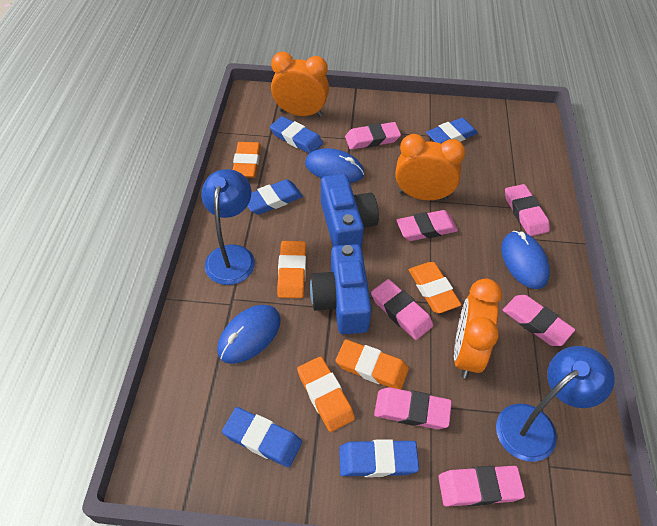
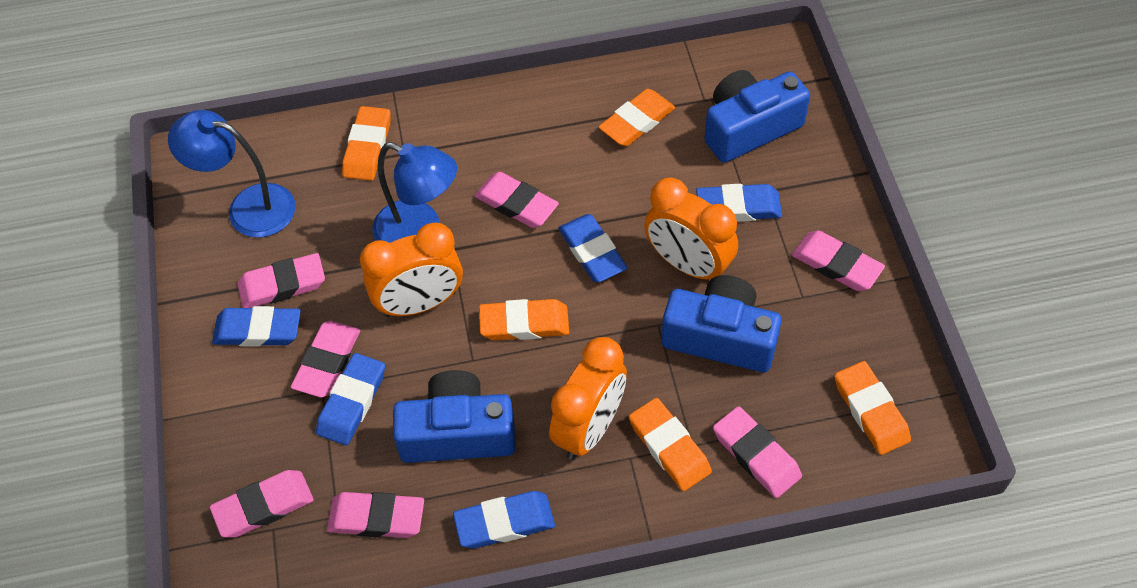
blue camera: 2 -> 3
blue mouse: 3 -> 0

